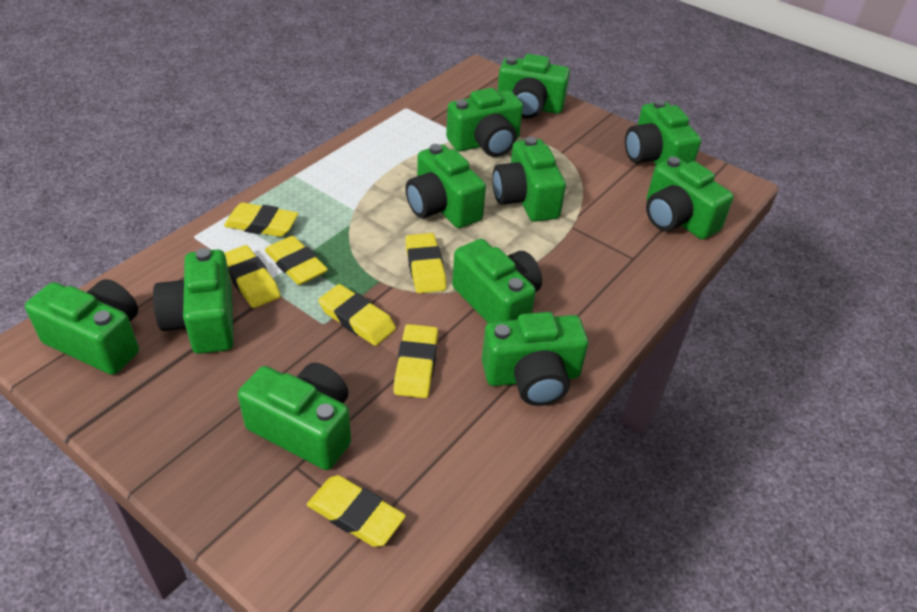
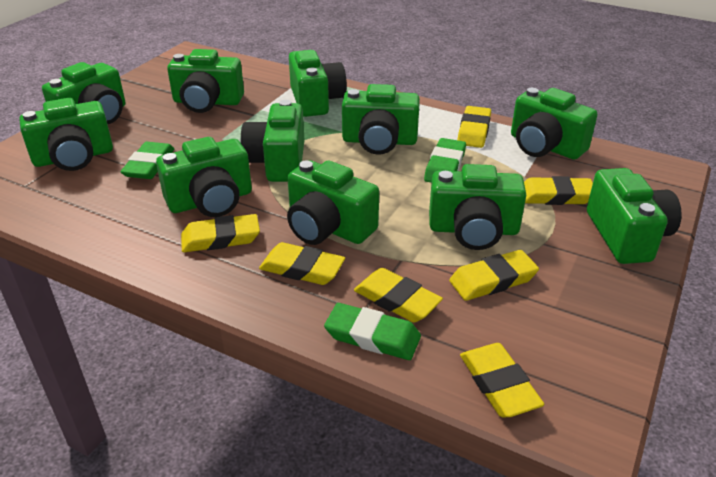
green eraser: 0 -> 3

